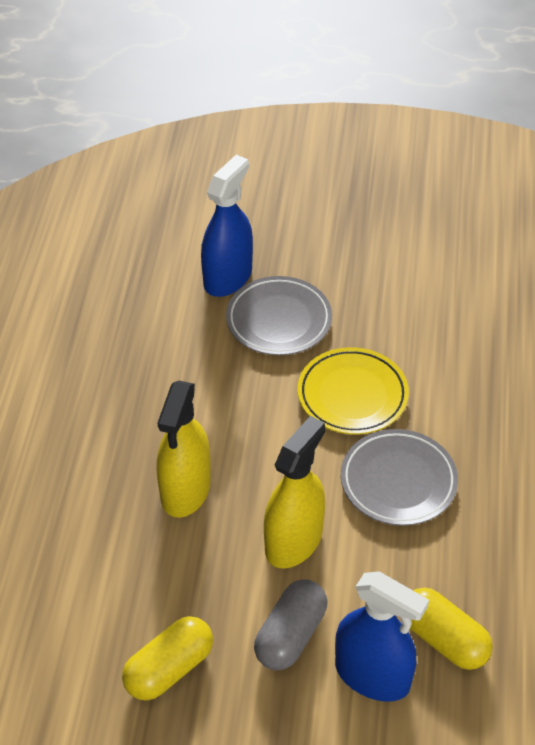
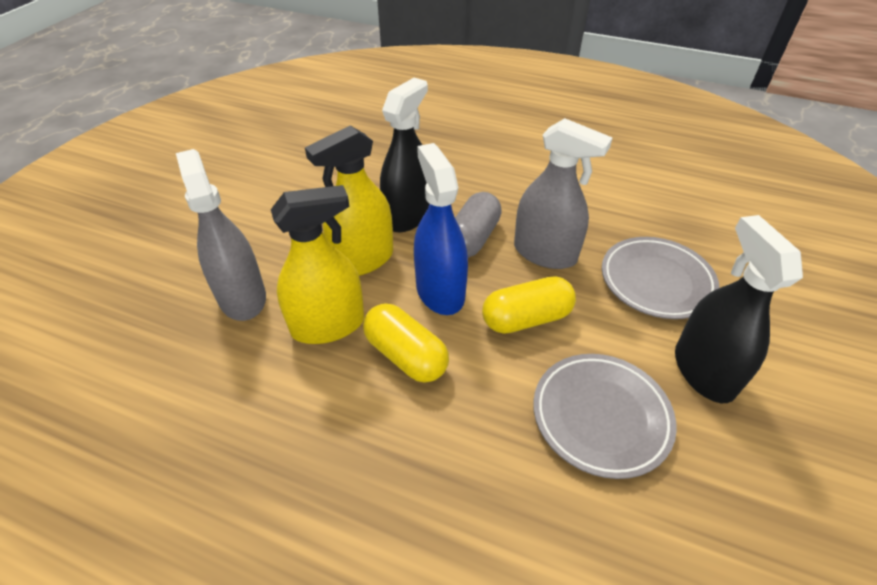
black spray bottle: 0 -> 2
blue spray bottle: 2 -> 1
grey spray bottle: 0 -> 2
yellow plate: 1 -> 0

